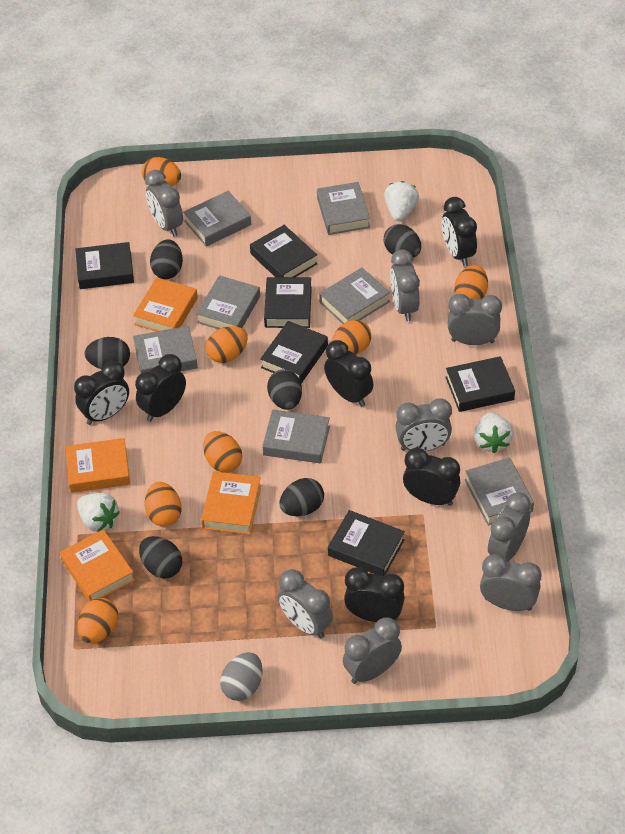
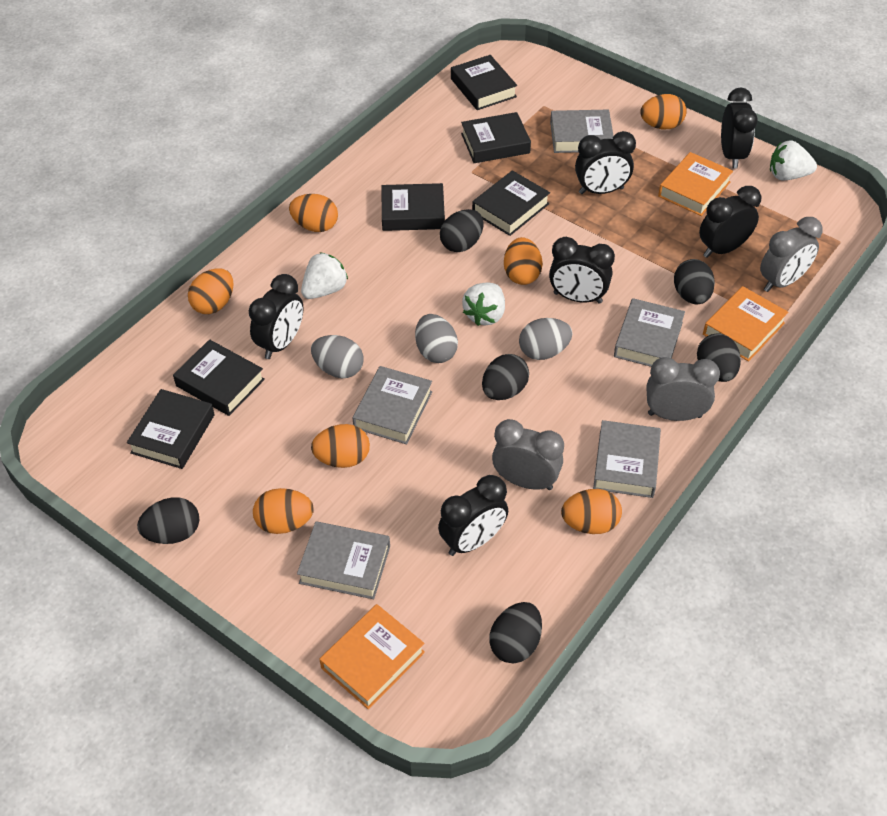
grey book: 7 -> 5
grey clock: 8 -> 3
grey egg: 1 -> 3
orange book: 4 -> 3

